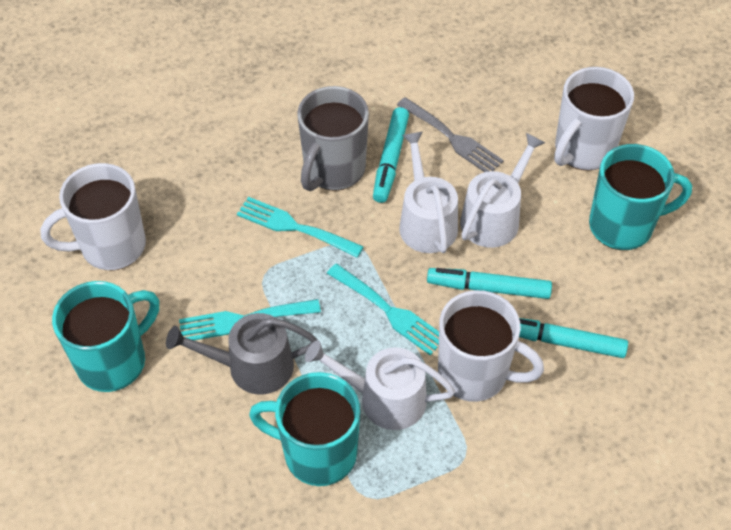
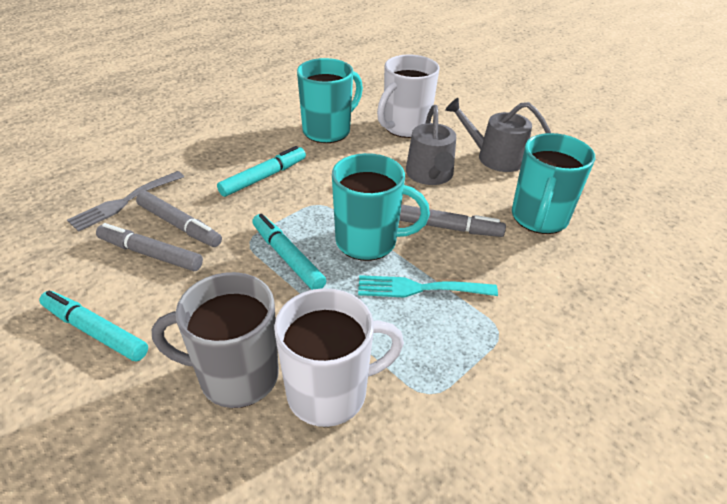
grey marker: 0 -> 3
grey watering can: 1 -> 2
turquoise fork: 3 -> 1
white mug: 3 -> 2
white watering can: 3 -> 0

